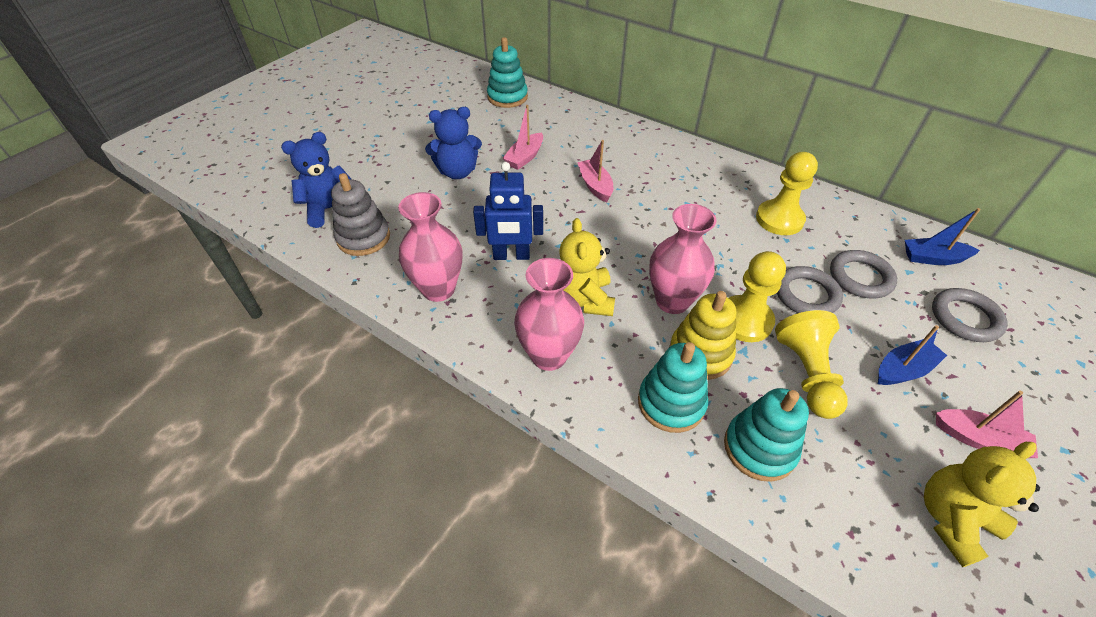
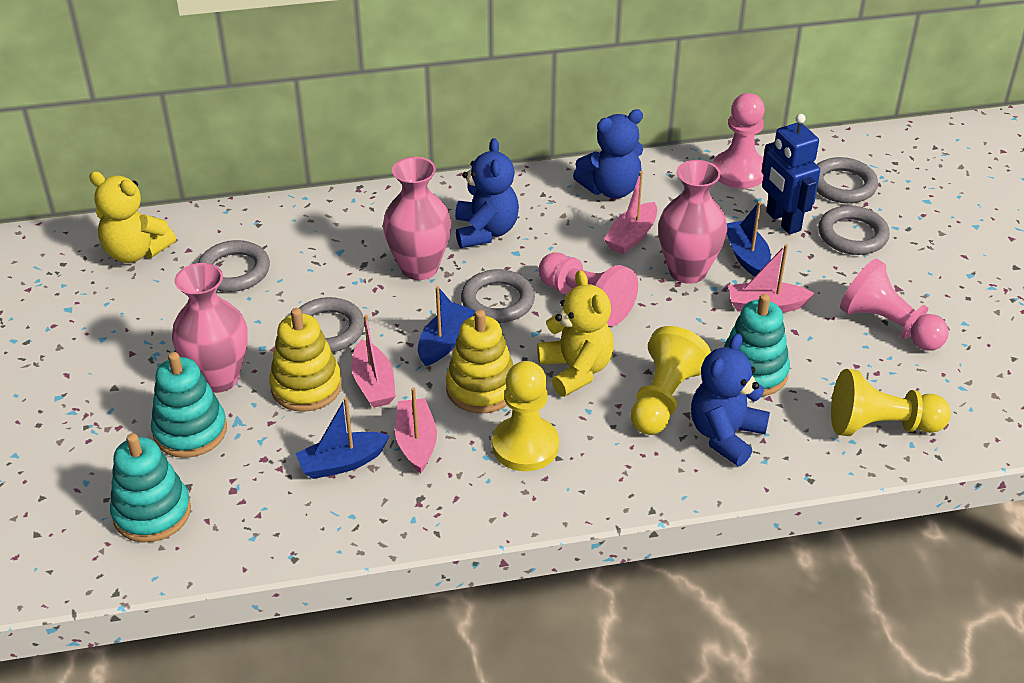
blue boat: 2 -> 3
blue teddy bear: 2 -> 3
grey ring: 3 -> 5
grey stacking toy: 1 -> 0
pink boat: 3 -> 4
pink pawn: 0 -> 3
yellow stacking toy: 1 -> 2

